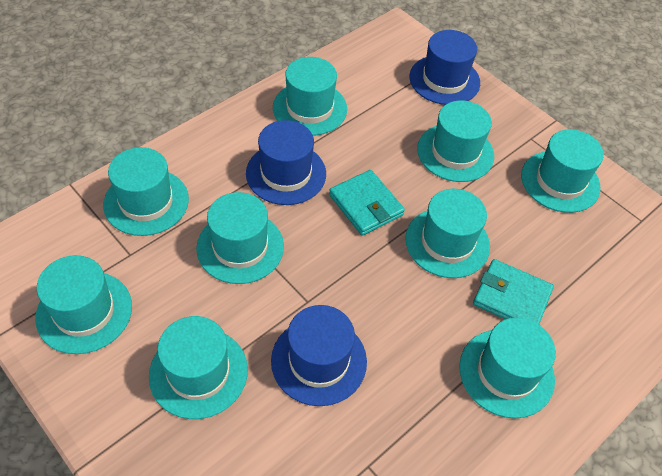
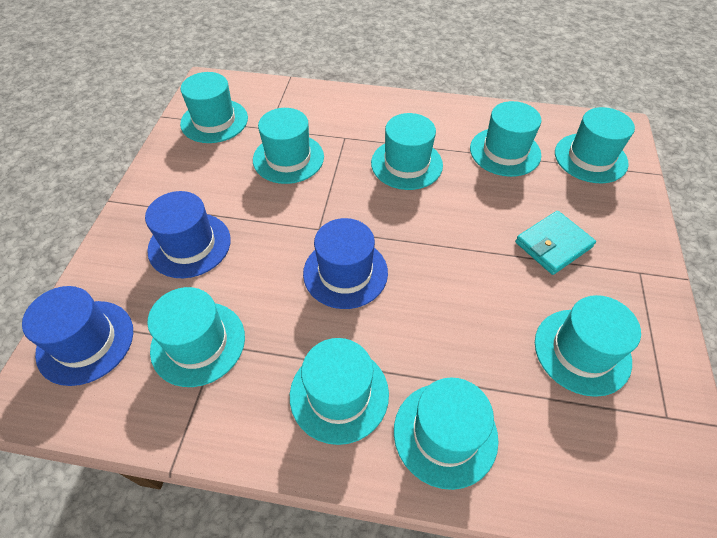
turquoise wallet: 2 -> 1

